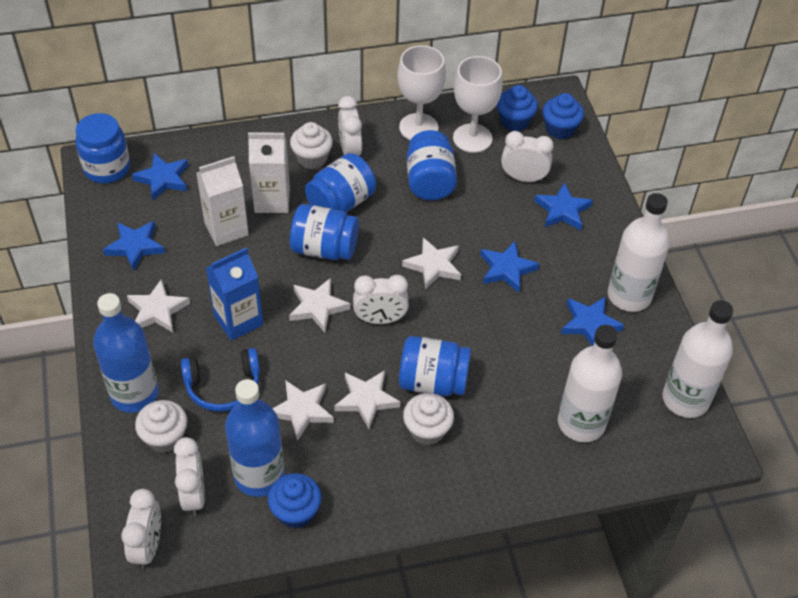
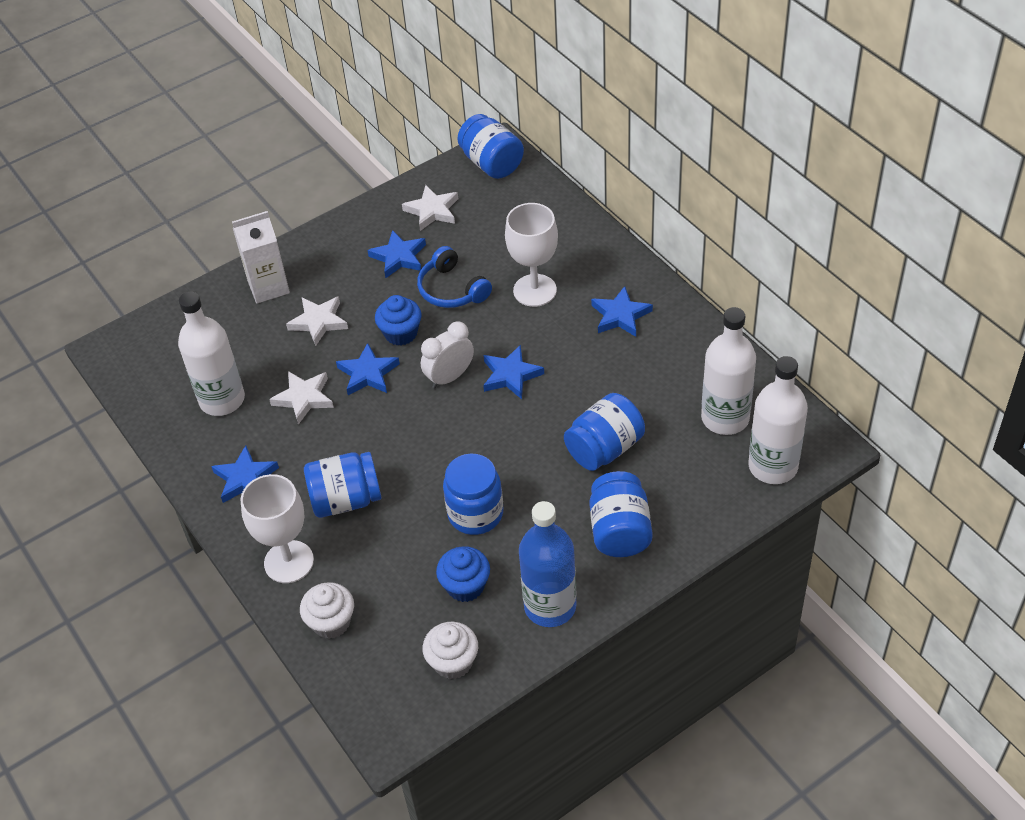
blue bottle: 2 -> 1
blue carton: 1 -> 0
blue cupcake: 3 -> 2
white carton: 2 -> 1
white clock: 5 -> 1
white cupcake: 3 -> 2
white star: 5 -> 3

